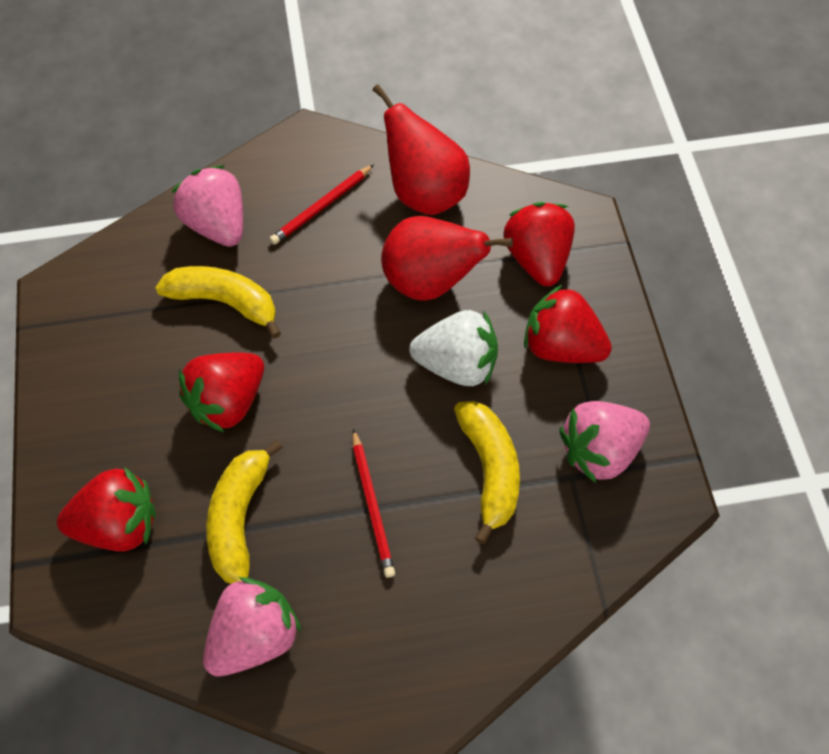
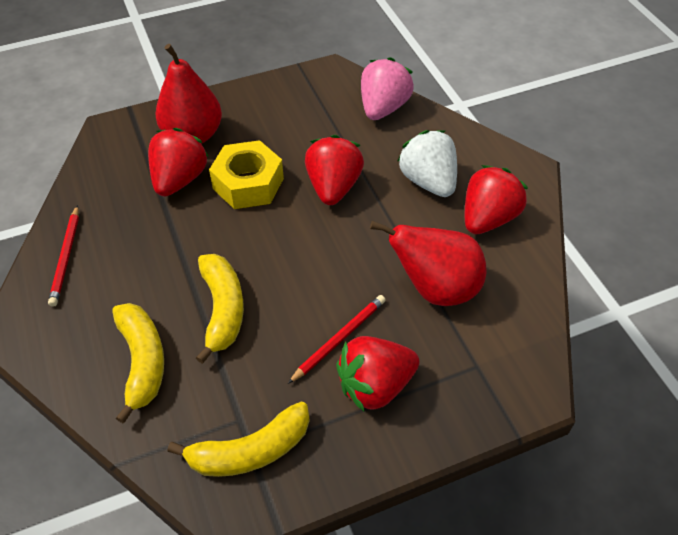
pink strawberry: 3 -> 1
yellow nut: 0 -> 1

